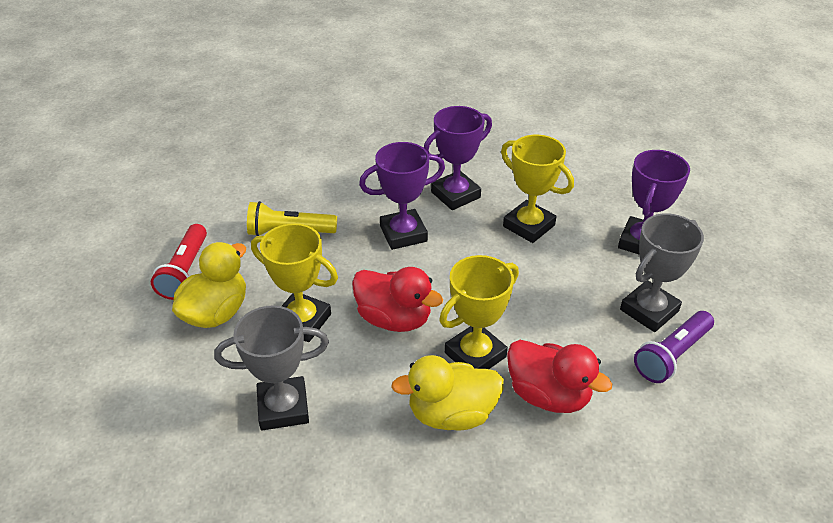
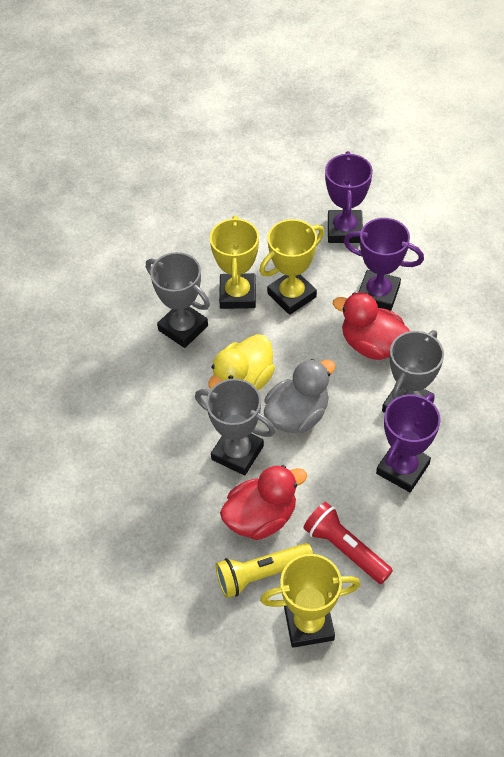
grey duck: 0 -> 1
grey trophy: 2 -> 3
purple flashlight: 1 -> 0
yellow duck: 2 -> 1

